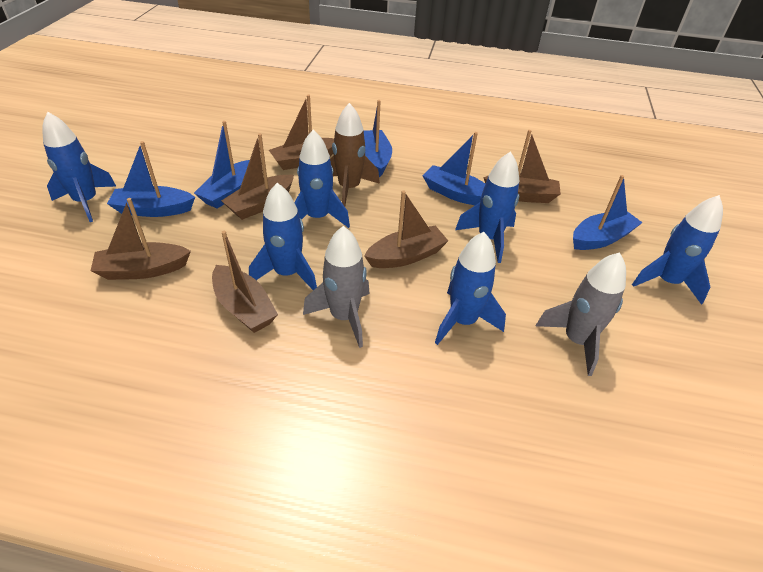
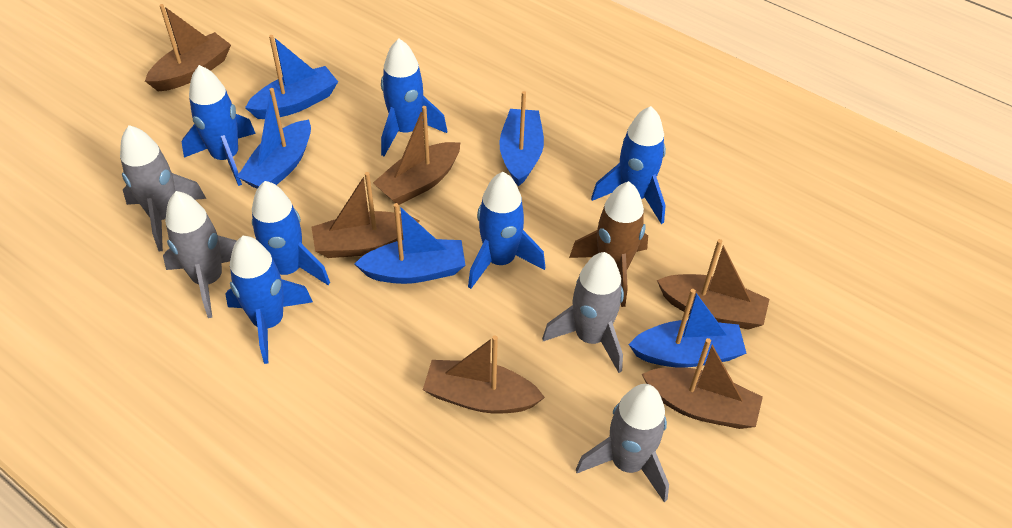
grey rocket: 2 -> 4

